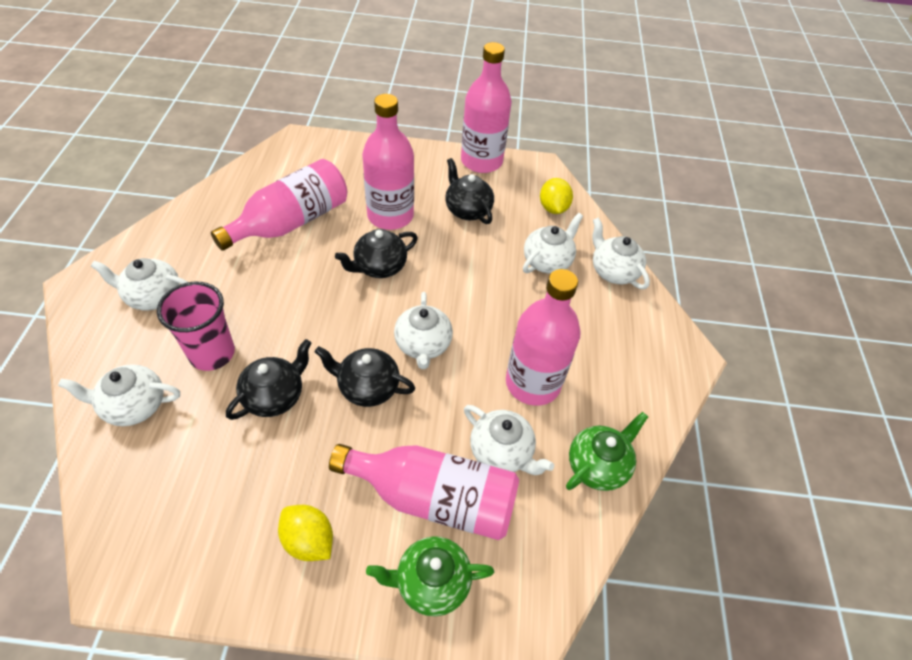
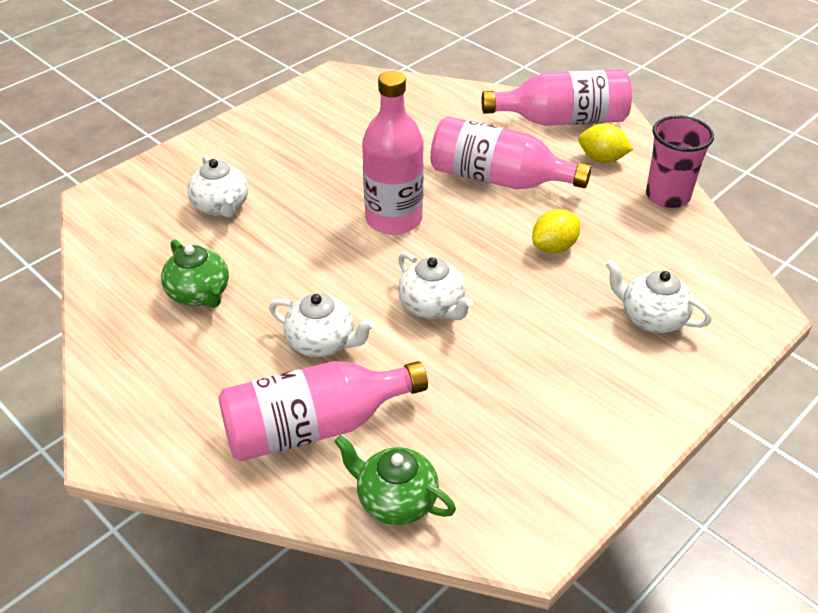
black teapot: 4 -> 0
pink bottle: 5 -> 4
white teapot: 6 -> 4

